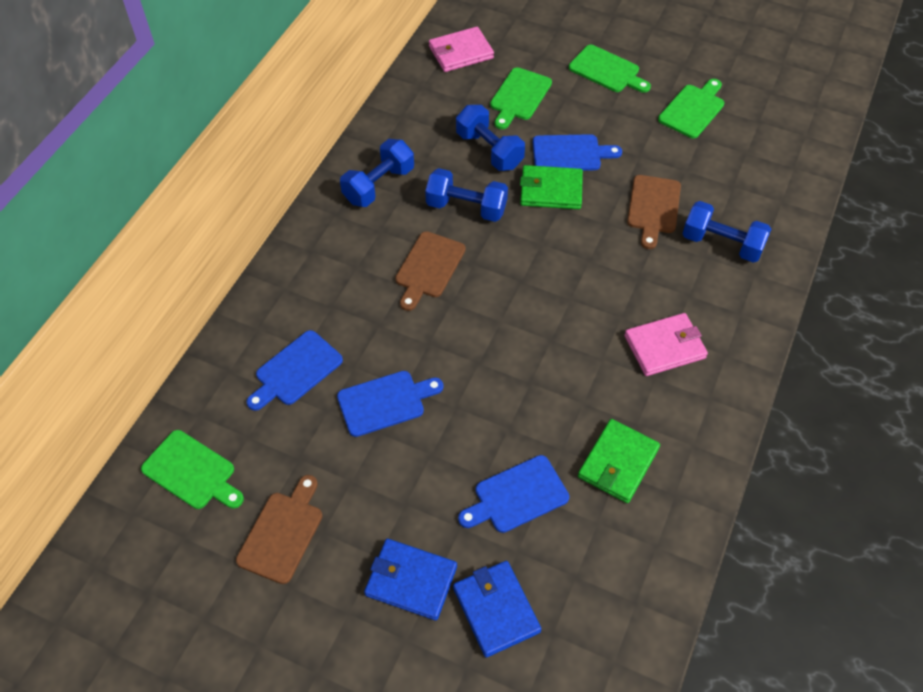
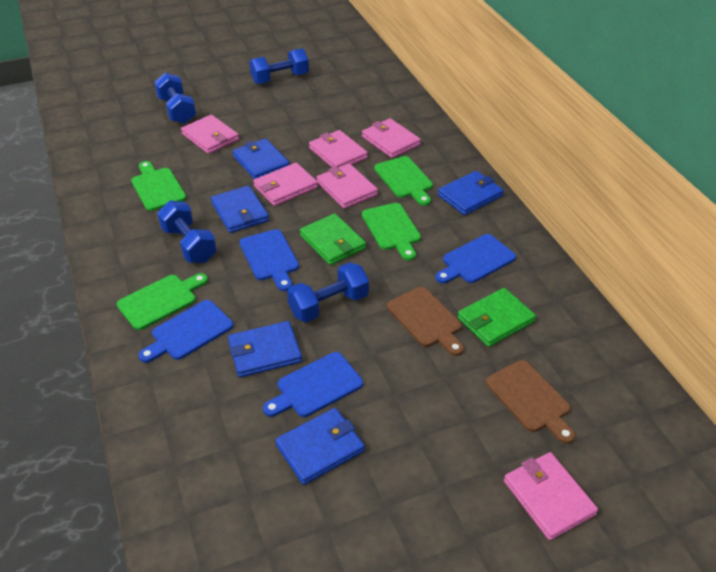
blue wallet: 2 -> 5
brown cutting board: 3 -> 2
pink wallet: 2 -> 6

